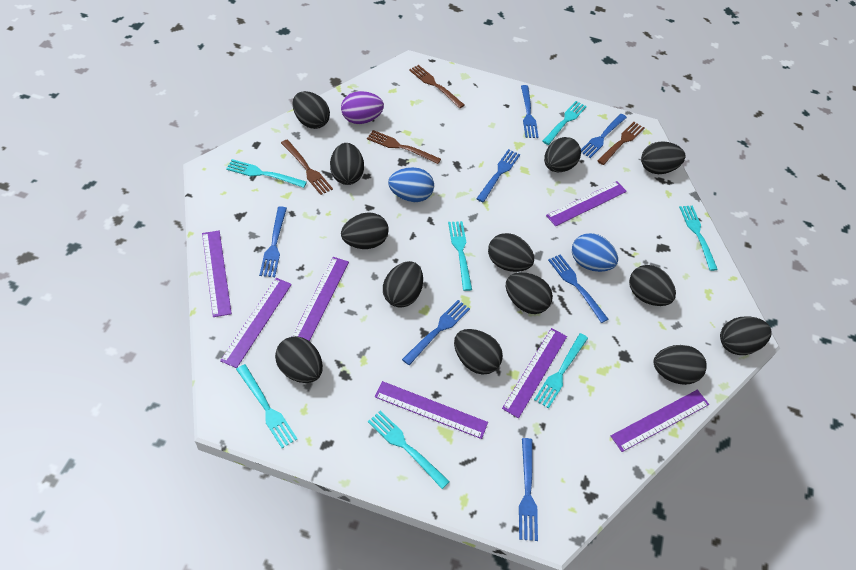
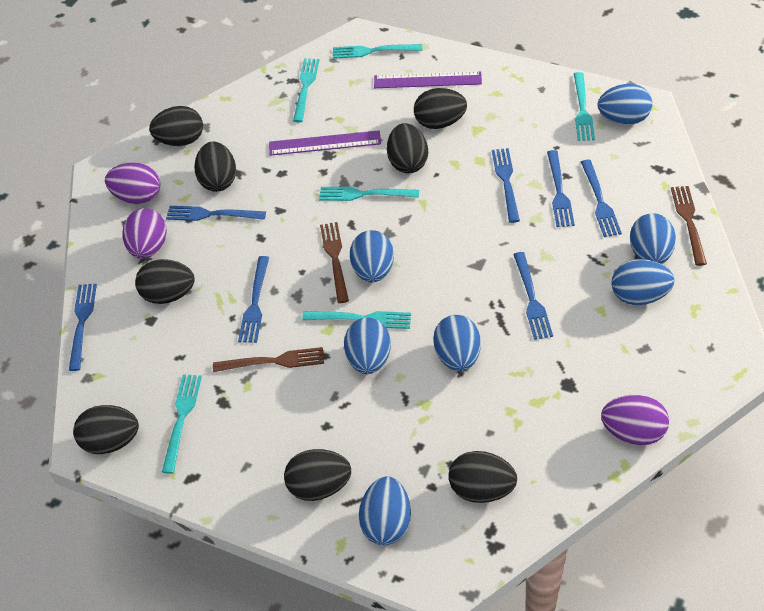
black egg: 13 -> 8
blue egg: 2 -> 7
brown fork: 4 -> 3
purple egg: 1 -> 3
purple ruler: 7 -> 2
turquoise fork: 7 -> 6

